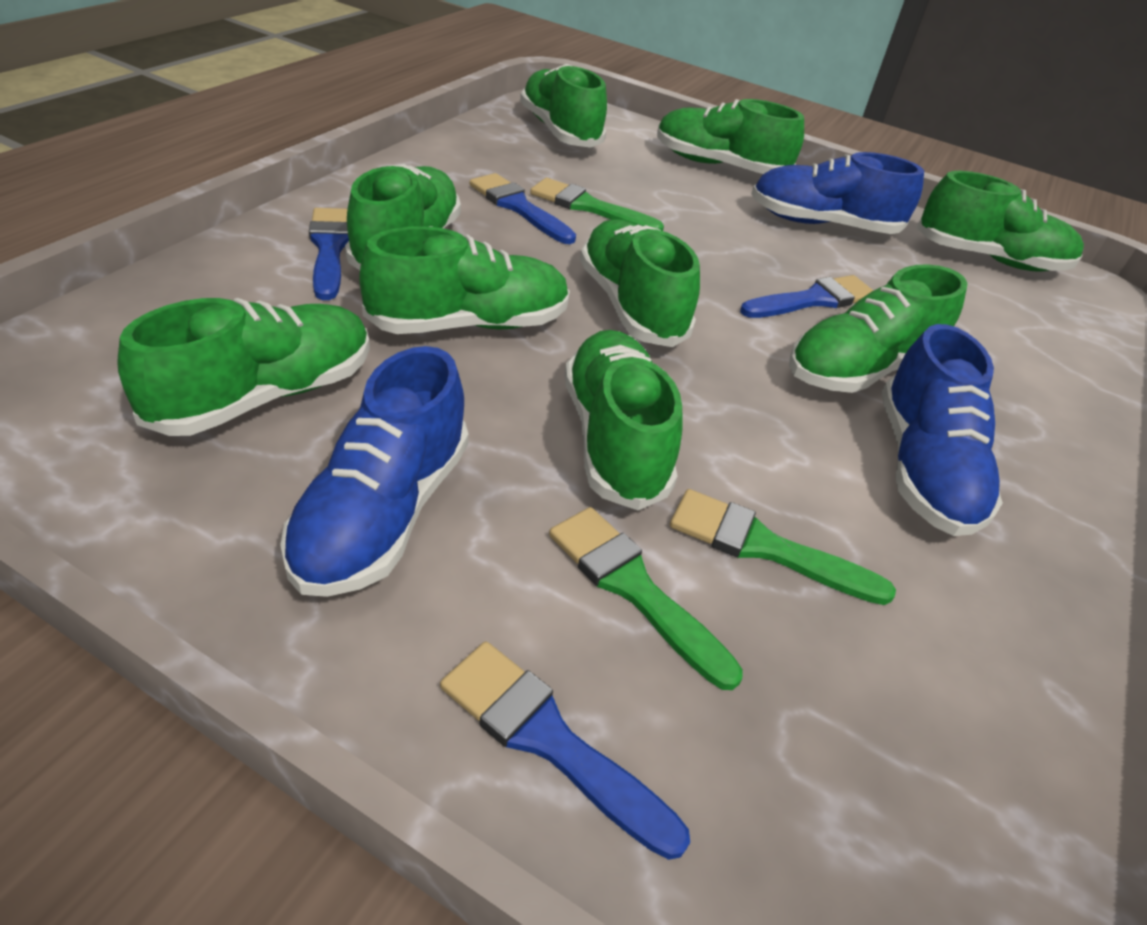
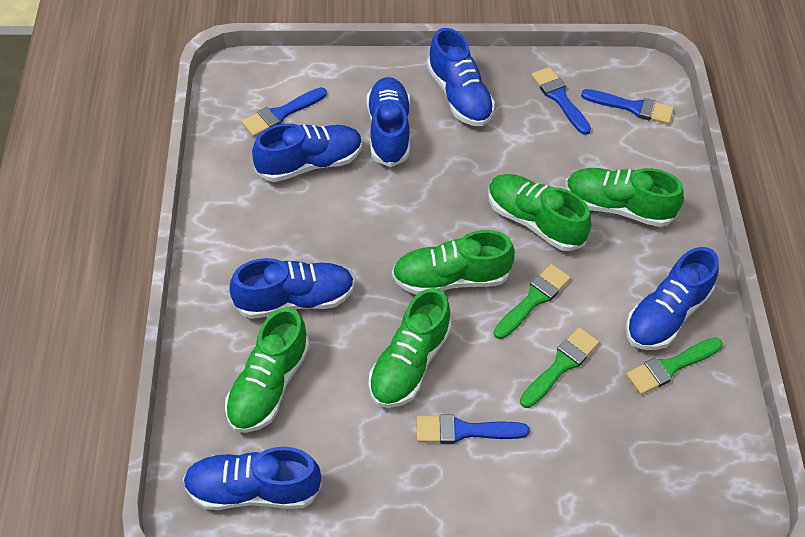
blue shoe: 3 -> 6
green shoe: 9 -> 5

